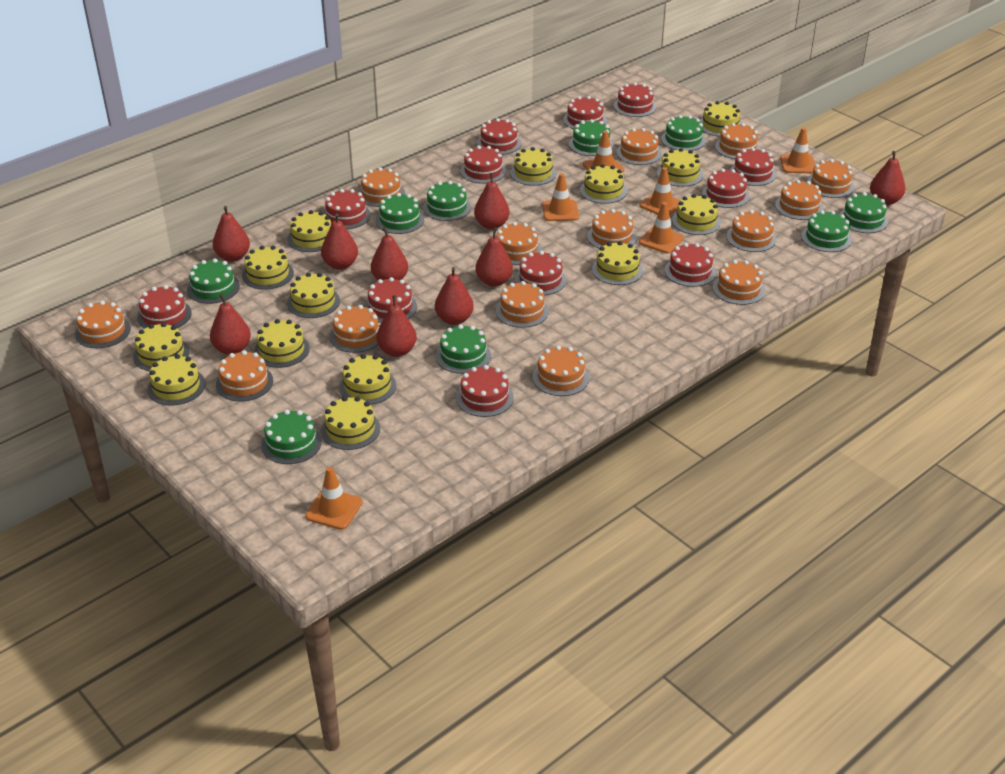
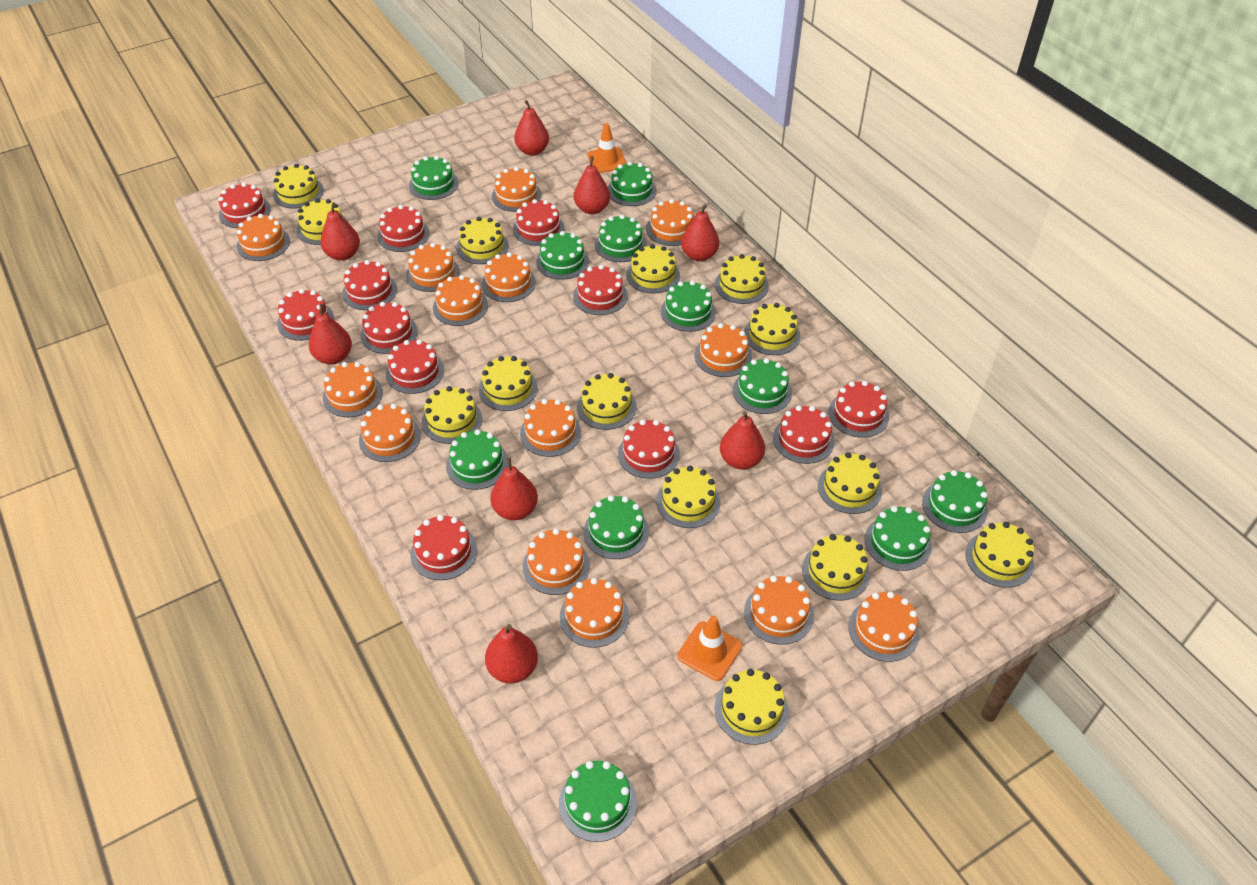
green cake: 9 -> 11
orange traffic cone: 6 -> 2
red pear: 9 -> 8

